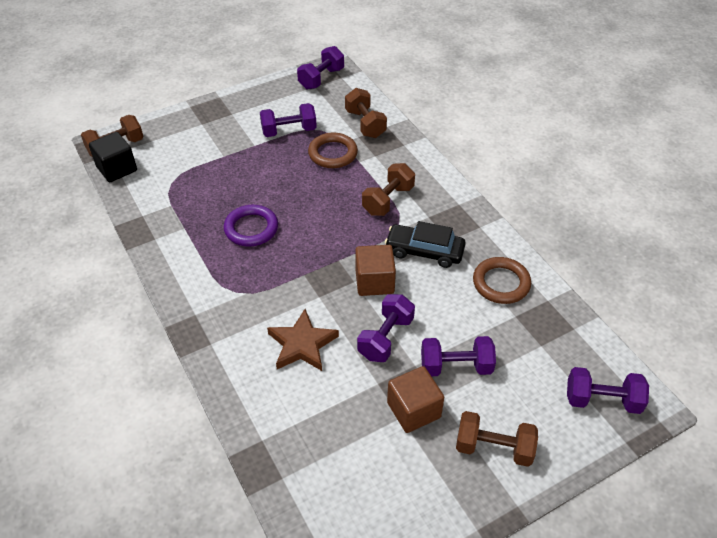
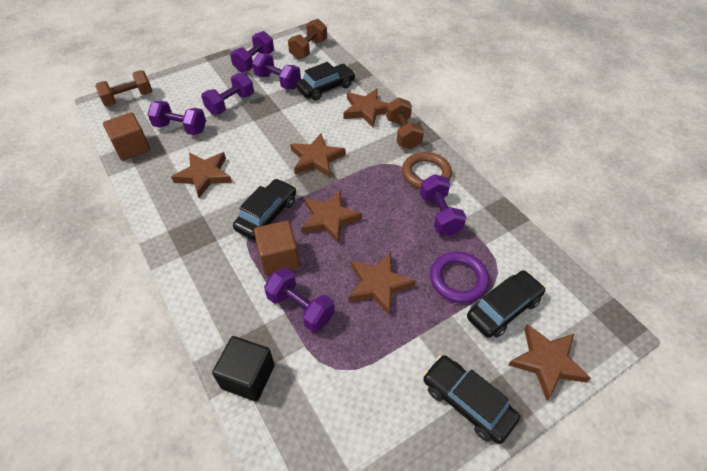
black car: 1 -> 4
brown dumbbell: 4 -> 3
brown ring: 2 -> 1
brown star: 1 -> 6
purple dumbbell: 5 -> 6

